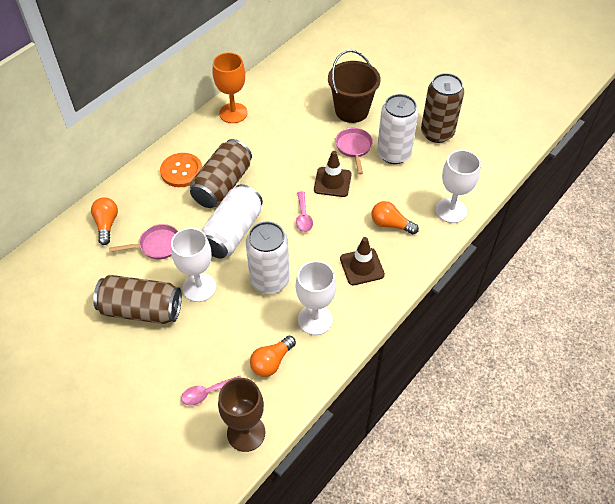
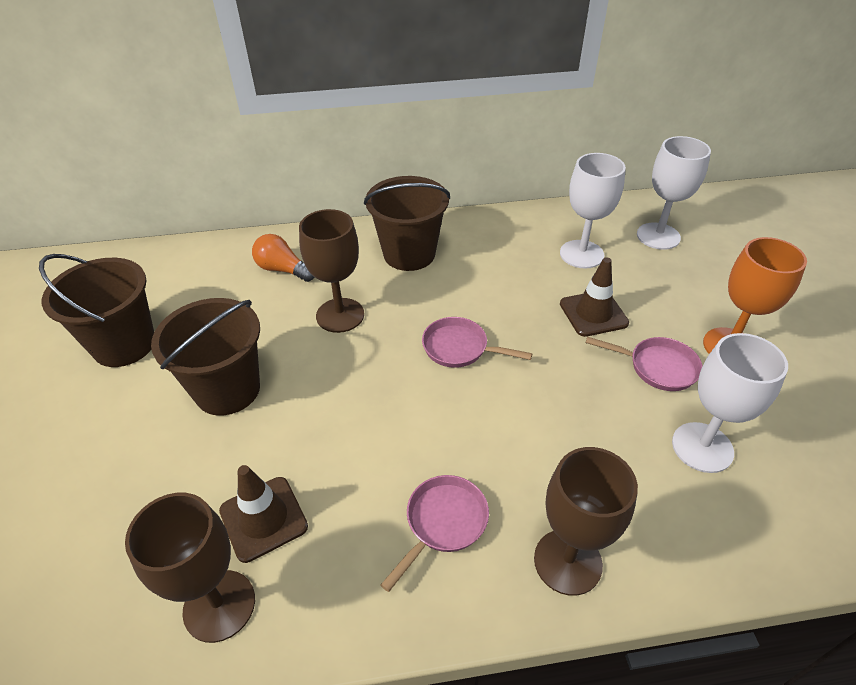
brown bucket: 1 -> 3
brown can: 3 -> 0
brown goblet: 1 -> 3
orange button: 1 -> 0
orange light bulb: 3 -> 1
pink pan: 2 -> 3
pink spoon: 2 -> 0
white can: 3 -> 0

